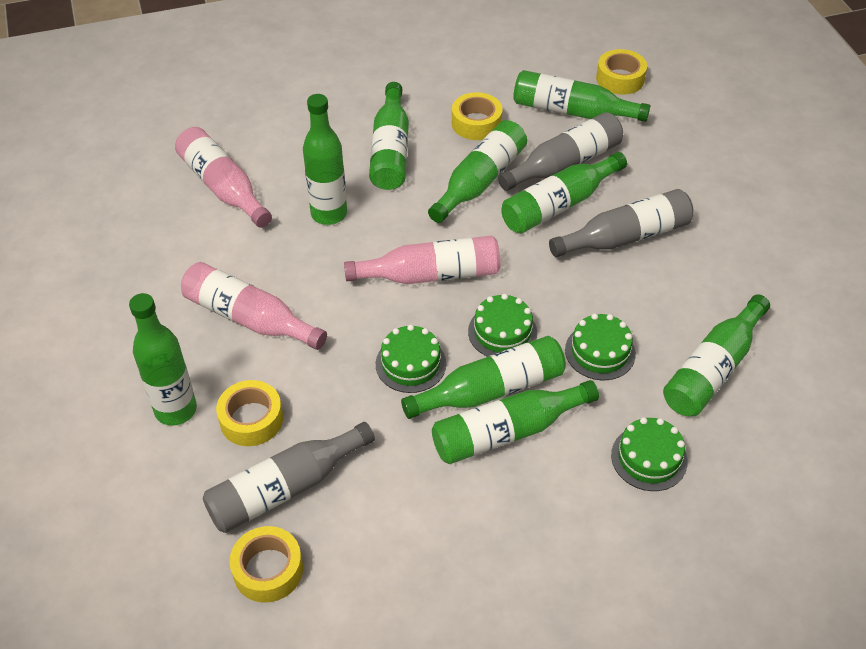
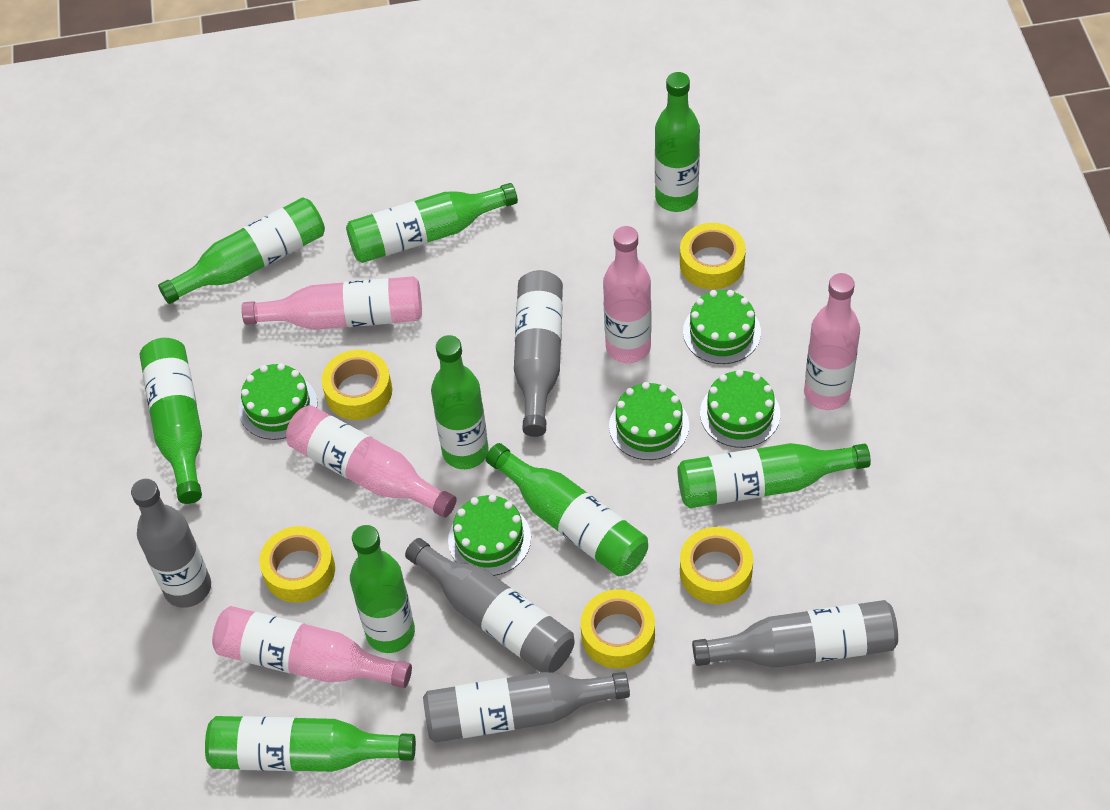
green cake: 4 -> 5
grey bottle: 3 -> 5
pink bottle: 3 -> 5
yellow tape: 4 -> 5

